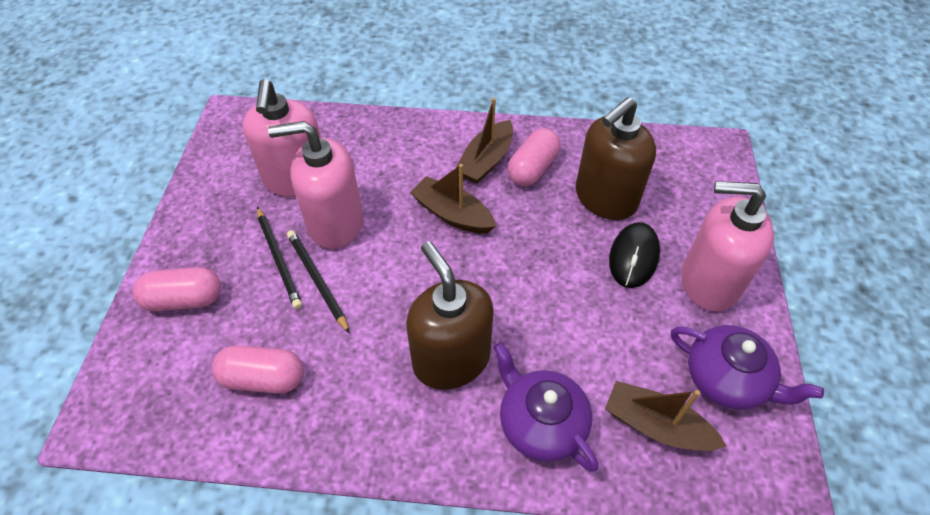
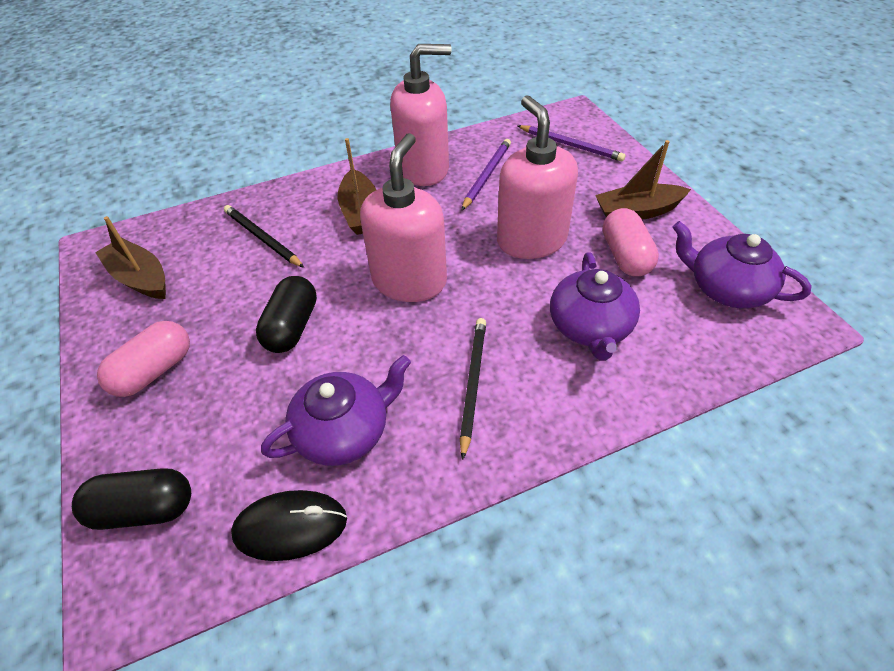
black capsule: 0 -> 2
brown soap dispenser: 2 -> 0
pink capsule: 3 -> 2
purple pencil: 0 -> 2
purple teapot: 2 -> 3

